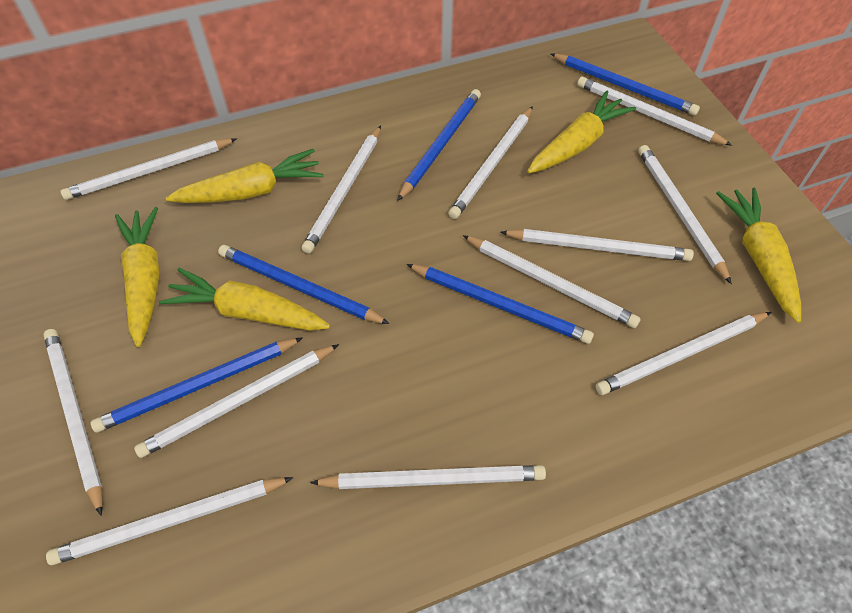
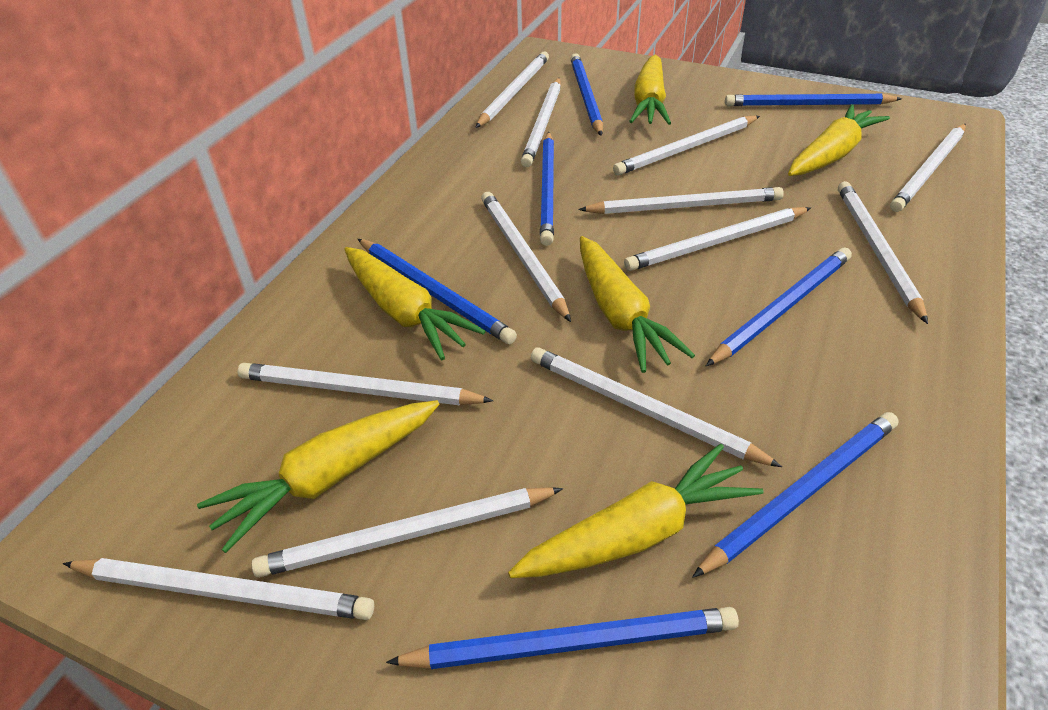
blue pencil: 5 -> 7
yellow carrot: 5 -> 6

